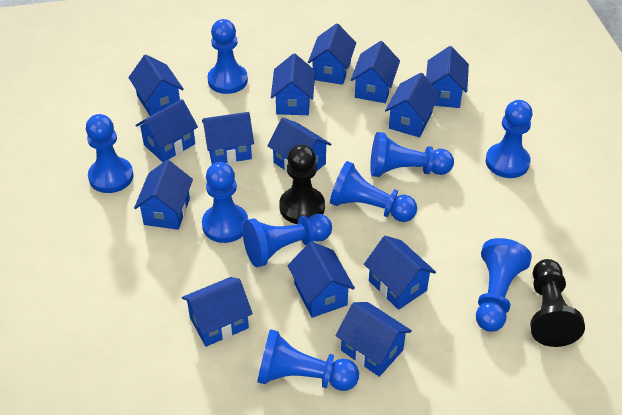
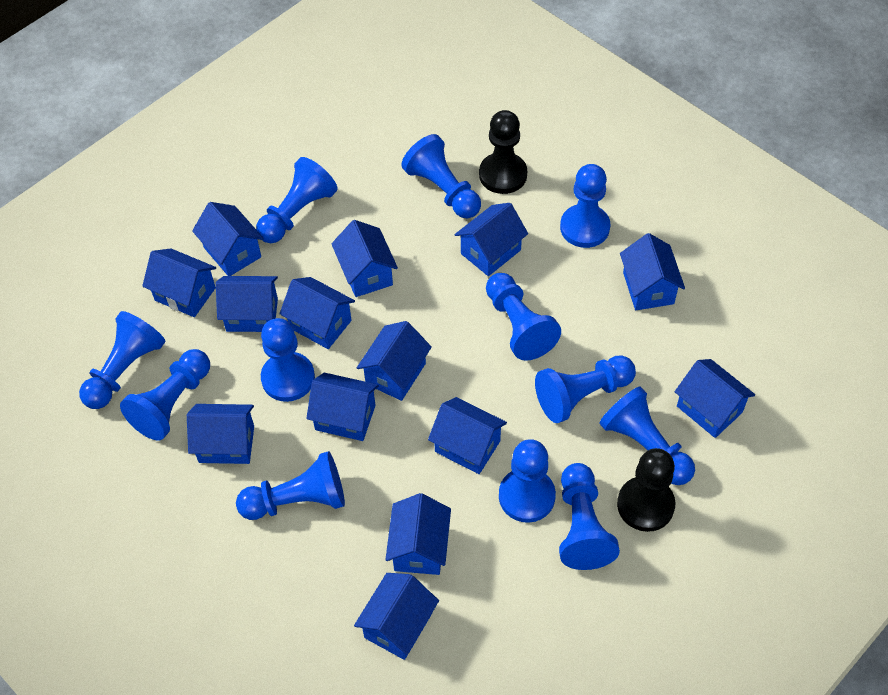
blue pawn: 9 -> 12

